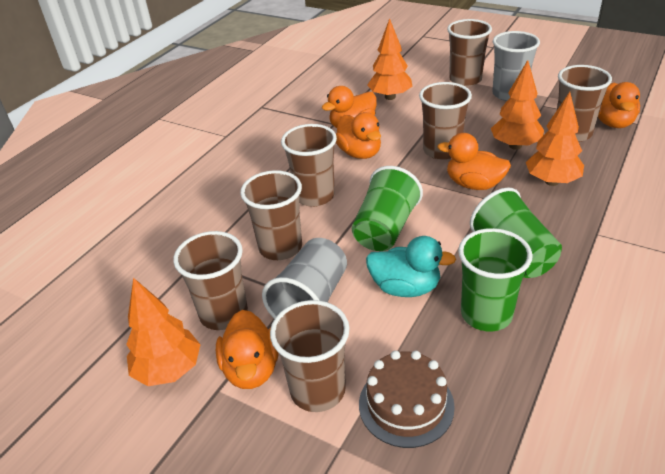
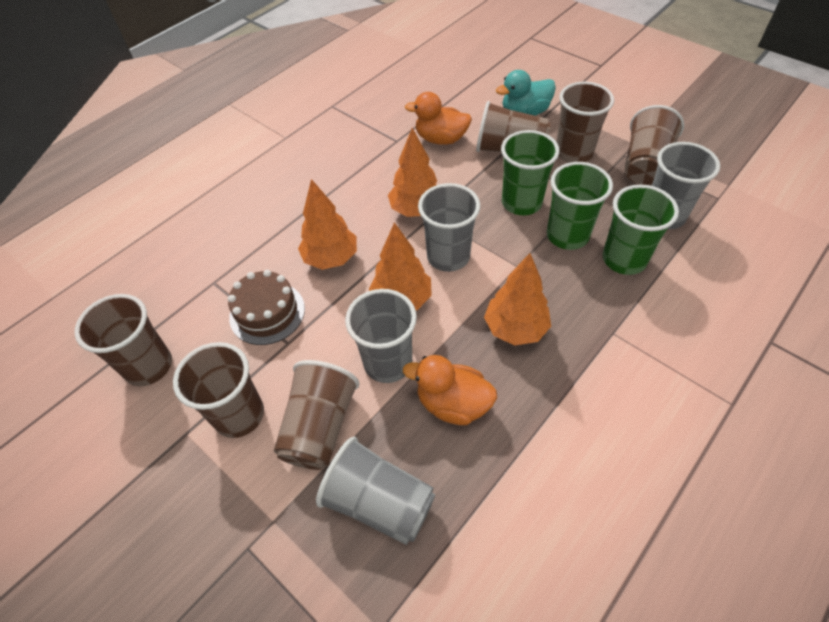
brown cup: 7 -> 6
grey cup: 2 -> 4
orange duck: 5 -> 2

